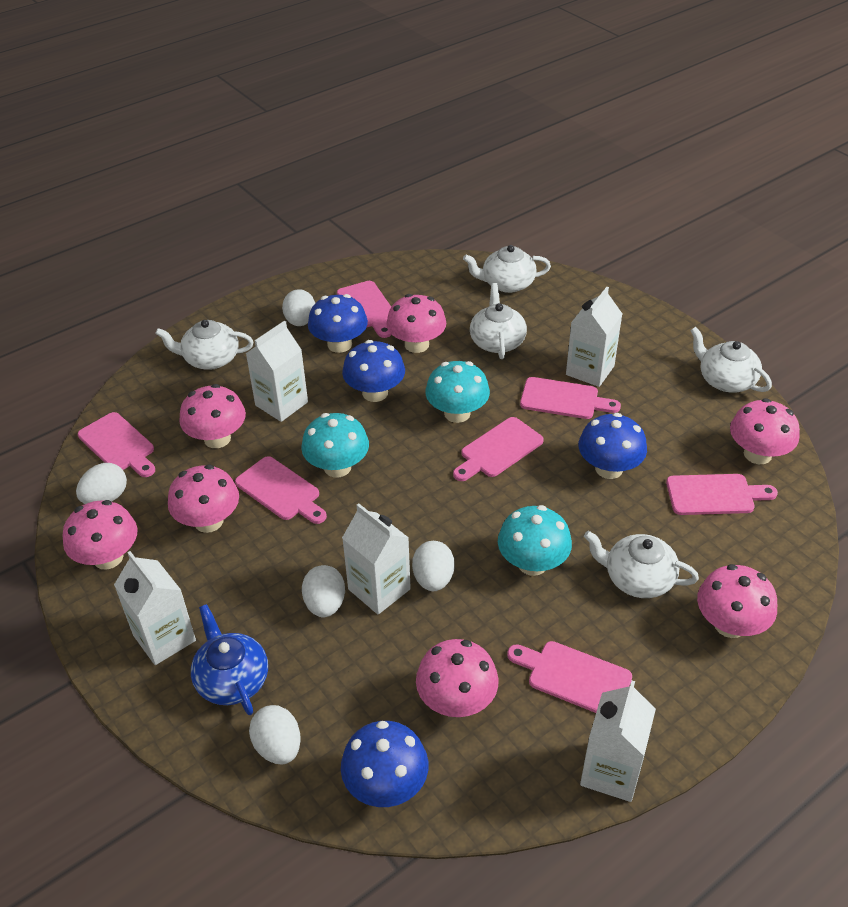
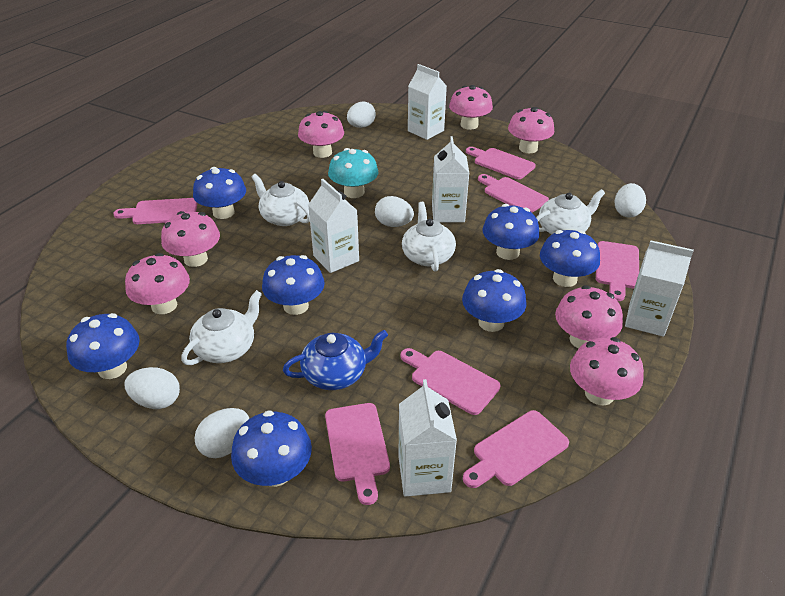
blue mushroom: 4 -> 7
turquoise mushroom: 3 -> 1
white teapot: 5 -> 4

